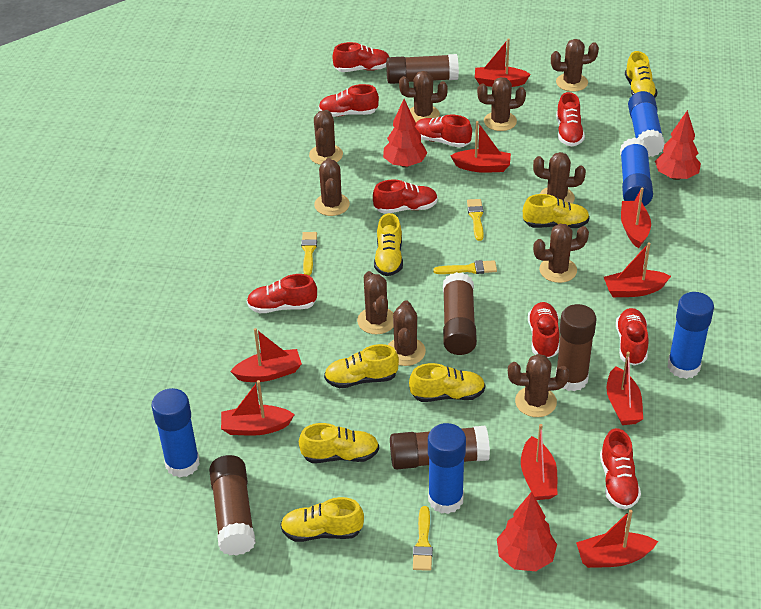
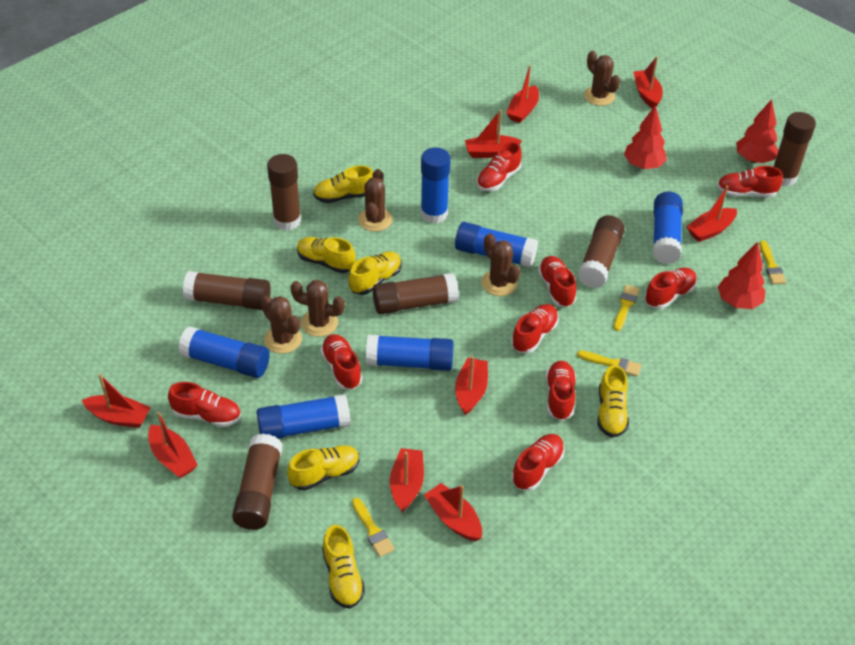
blue glue stick: 5 -> 6
brown cactus: 10 -> 5
brown glue stick: 5 -> 6
yellow shoe: 7 -> 6

